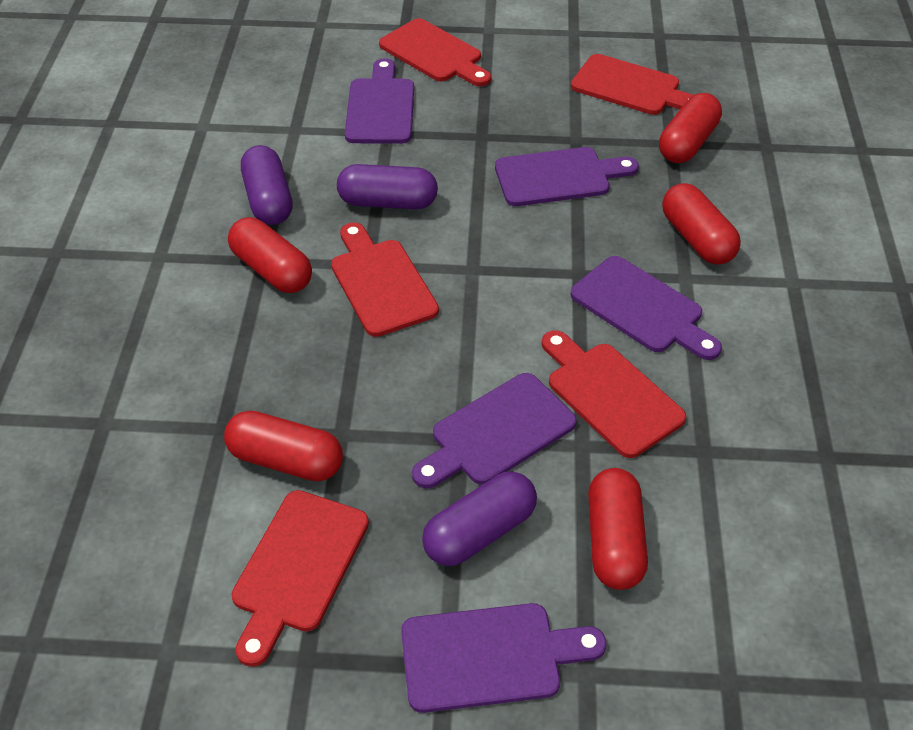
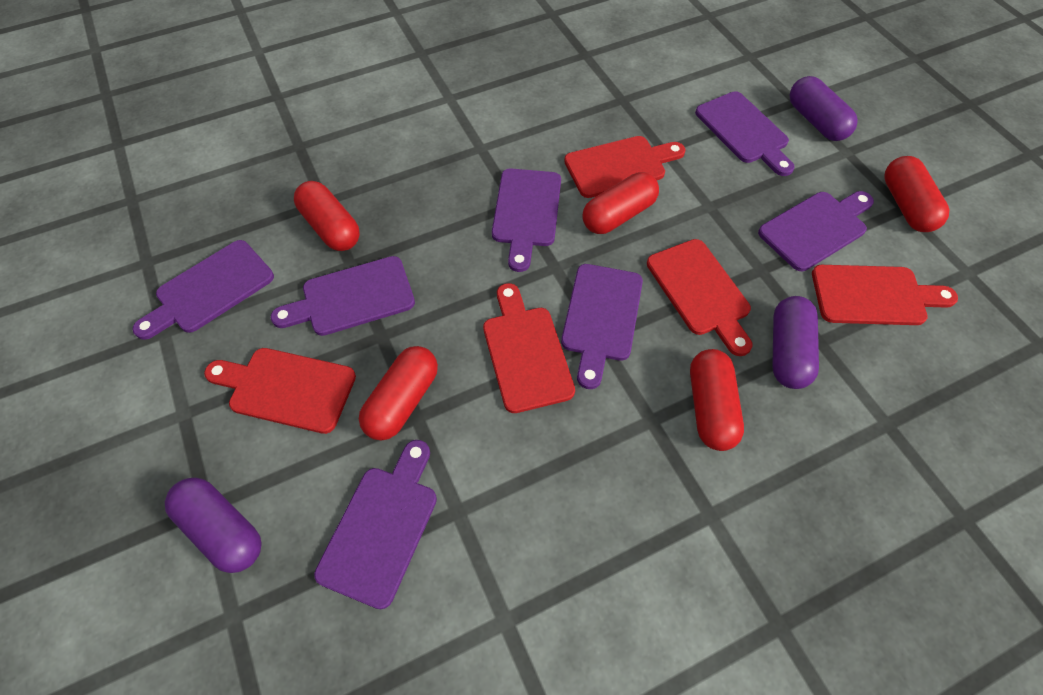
purple cutting board: 5 -> 7

